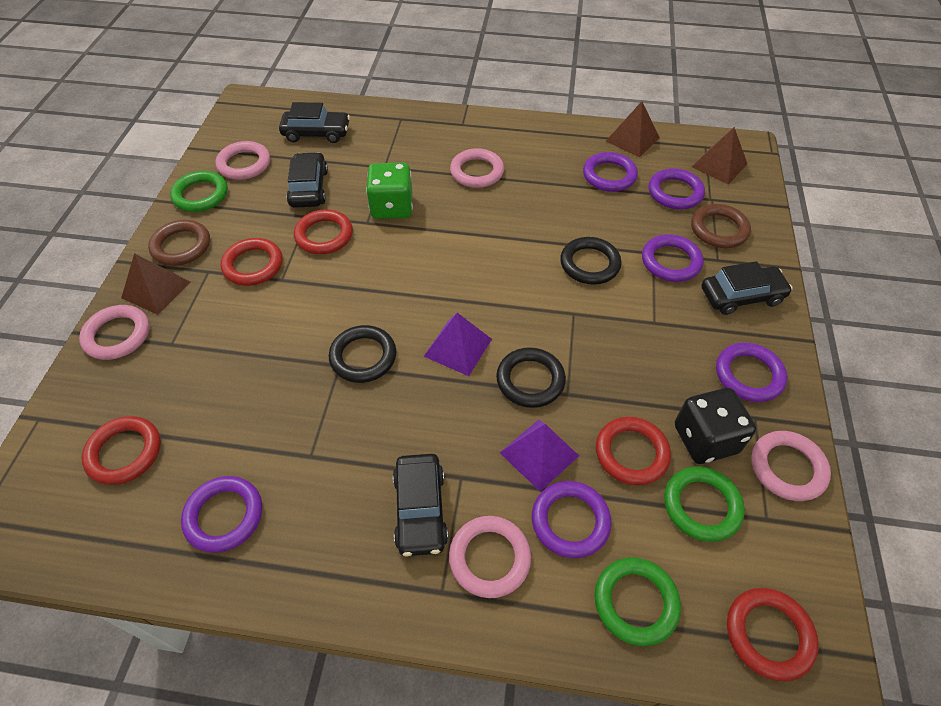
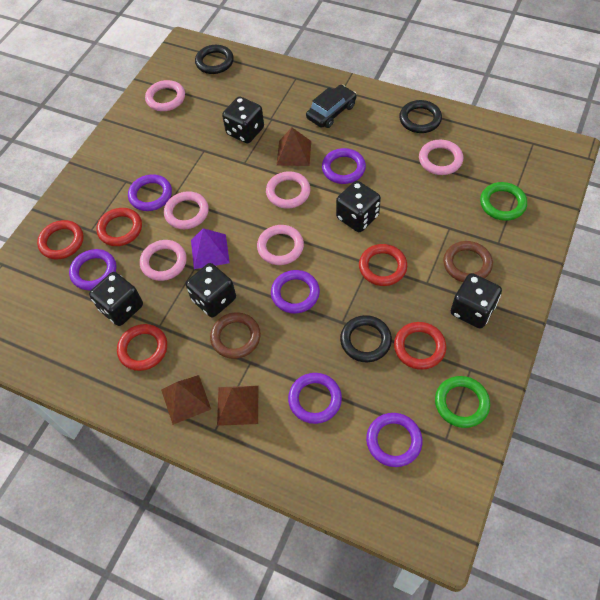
black car: 4 -> 1
black dice: 1 -> 5
green dice: 1 -> 0
green ring: 3 -> 2
pink ring: 5 -> 6
purple pyramid: 2 -> 1

